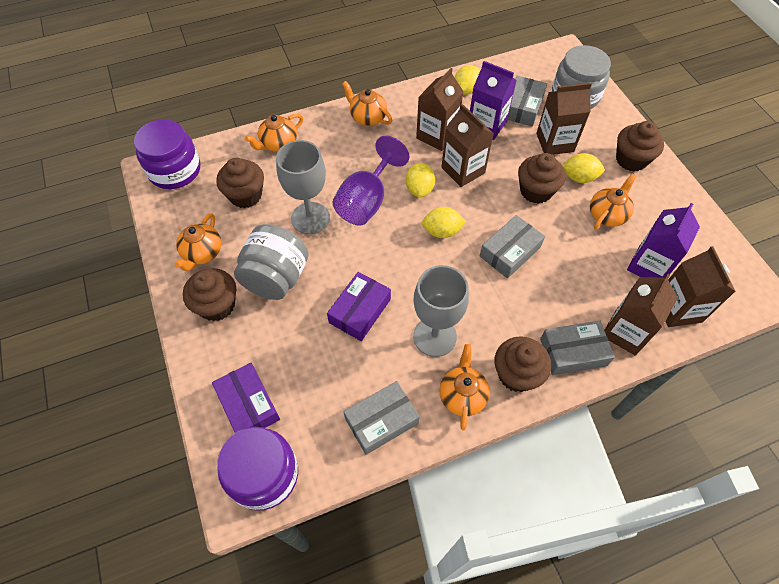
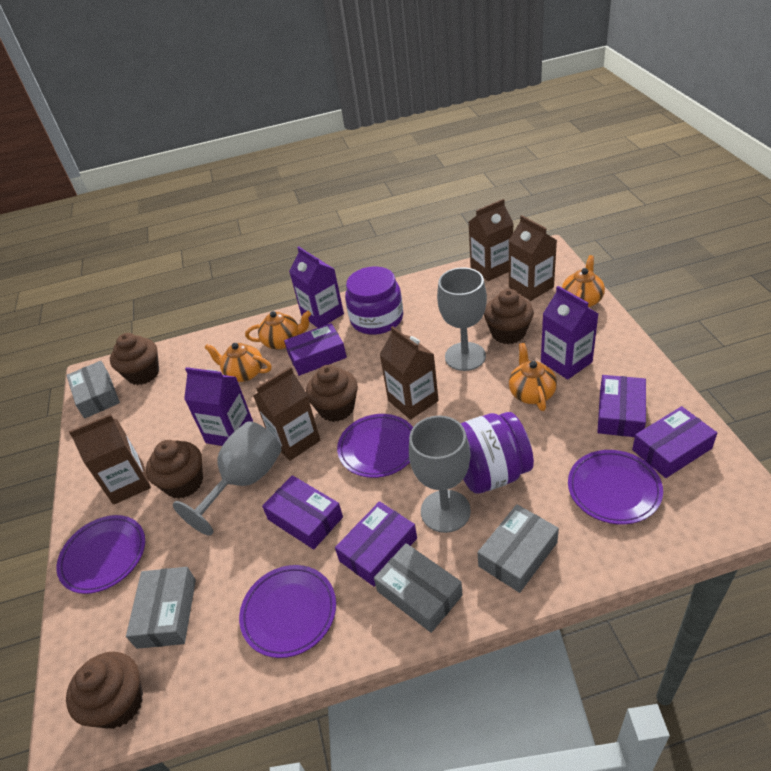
grey goblet: 2 -> 3
grey jar: 2 -> 0
orange teapot: 5 -> 4
purple box: 2 -> 5
purple carton: 2 -> 3
purple goblet: 1 -> 0
purple plate: 0 -> 4
yellow lemon: 4 -> 0

